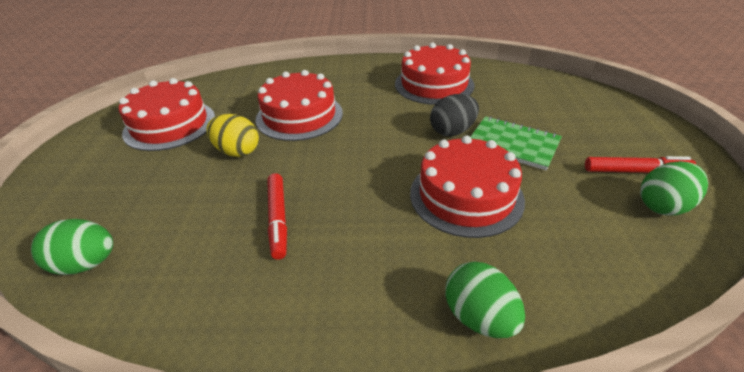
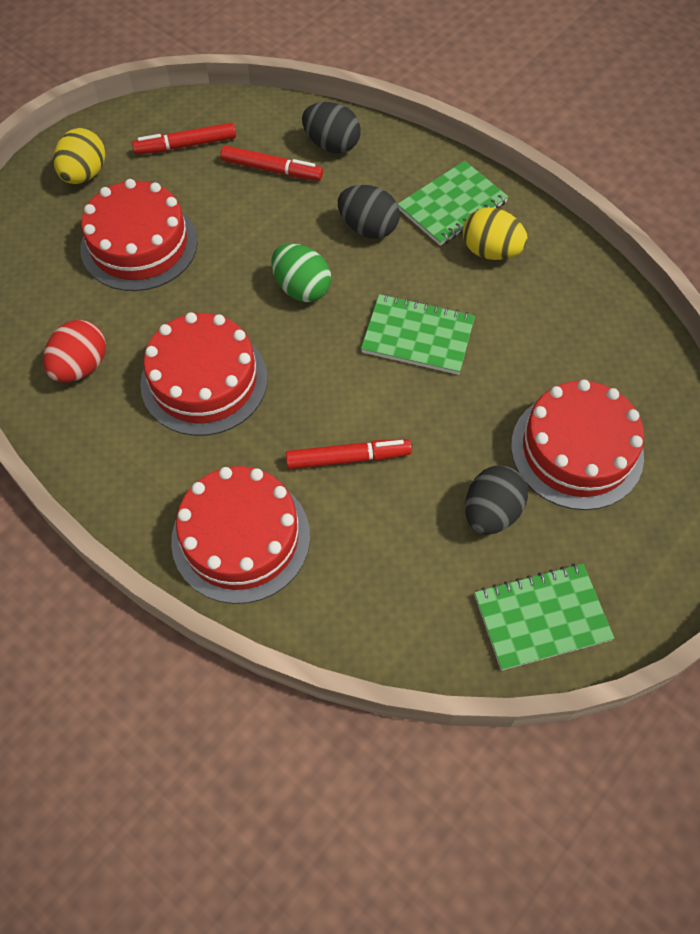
black egg: 1 -> 3
green egg: 3 -> 1
green notebook: 1 -> 3
red egg: 0 -> 1
red marker: 2 -> 3
yellow egg: 1 -> 2

